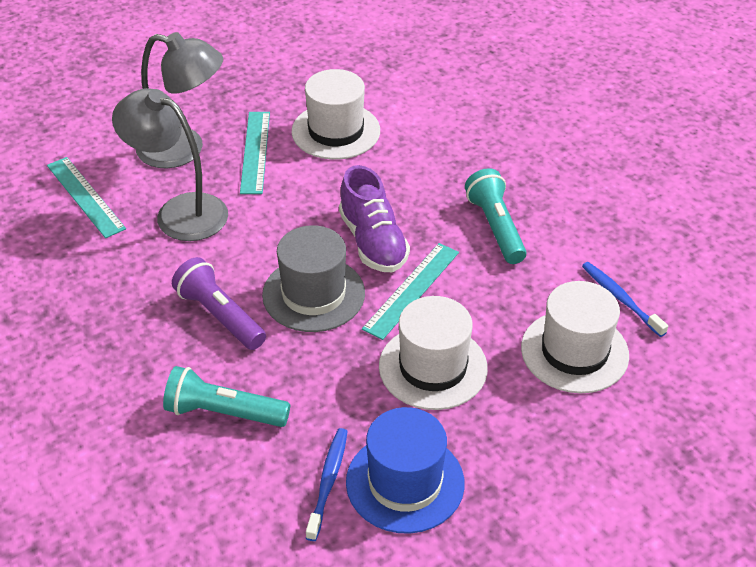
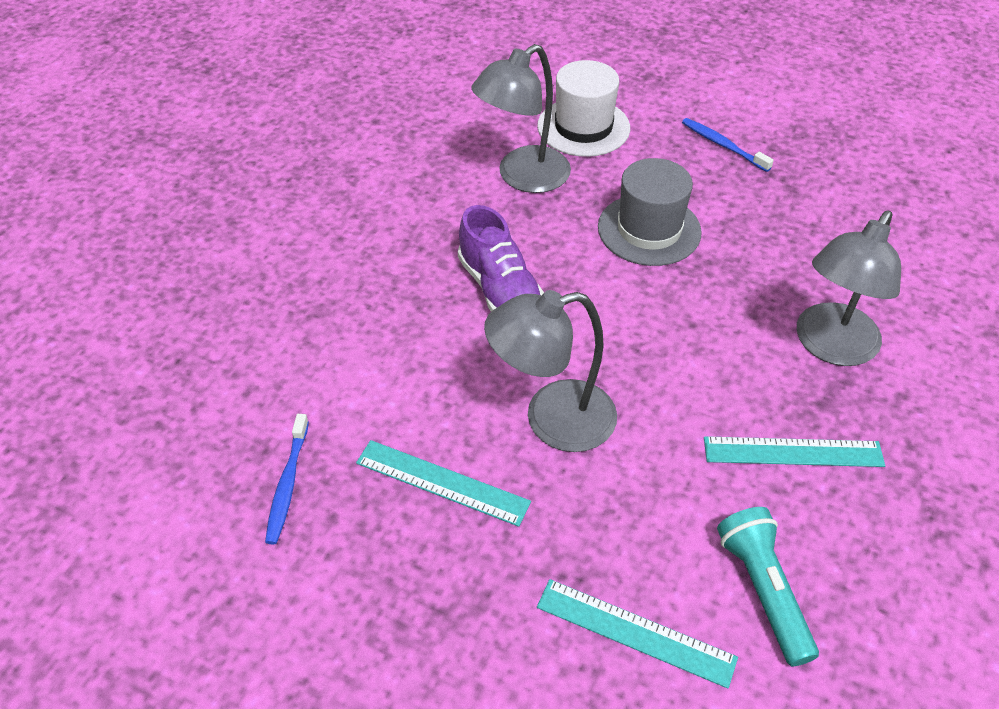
blue hat: 1 -> 0
grey lamp: 2 -> 3
purple flashlight: 1 -> 0
turquoise flashlight: 2 -> 1
white hat: 3 -> 1

